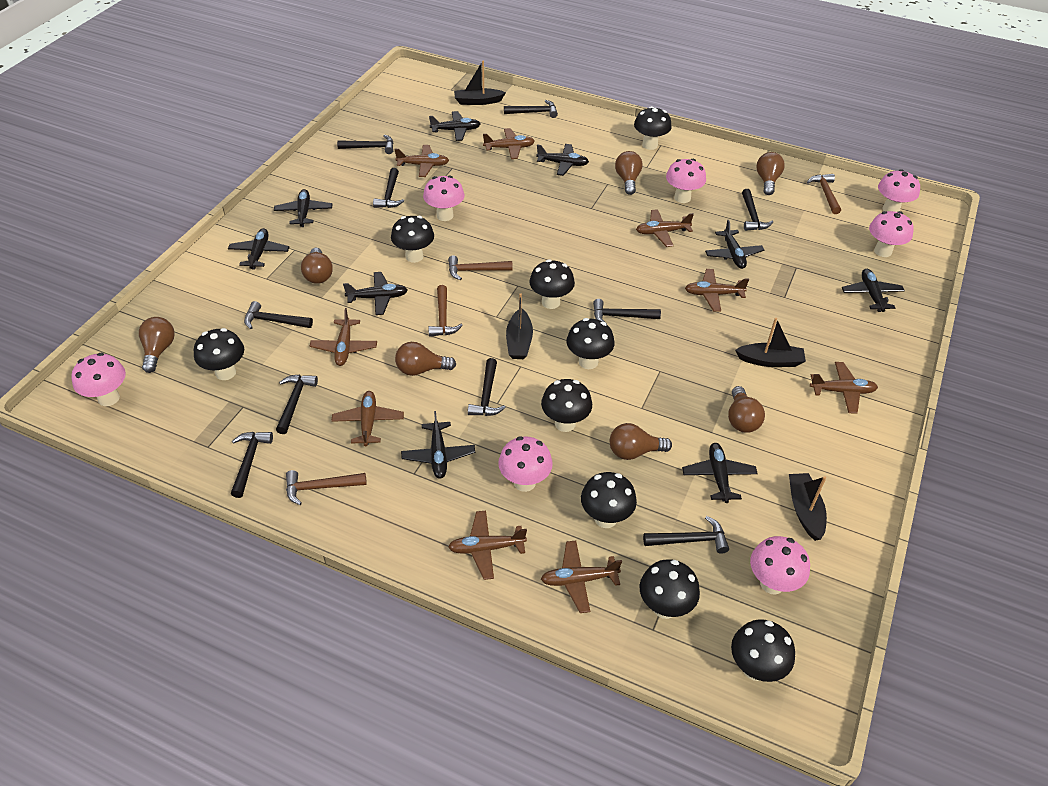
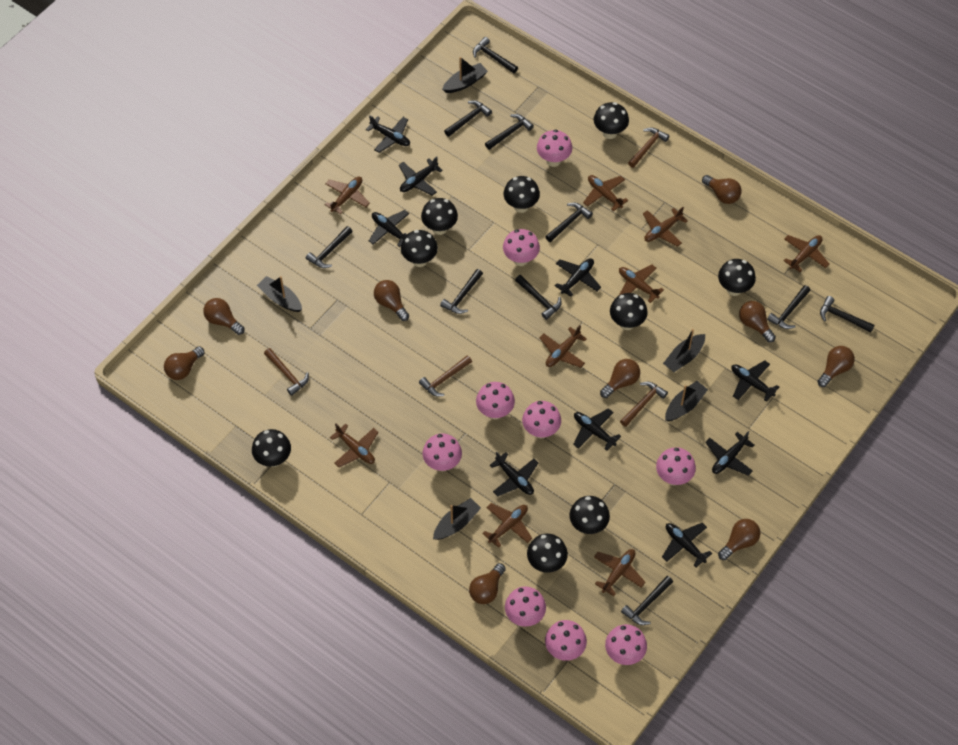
black boat: 4 -> 5
brown light bulb: 7 -> 9
pink mushroom: 7 -> 9

